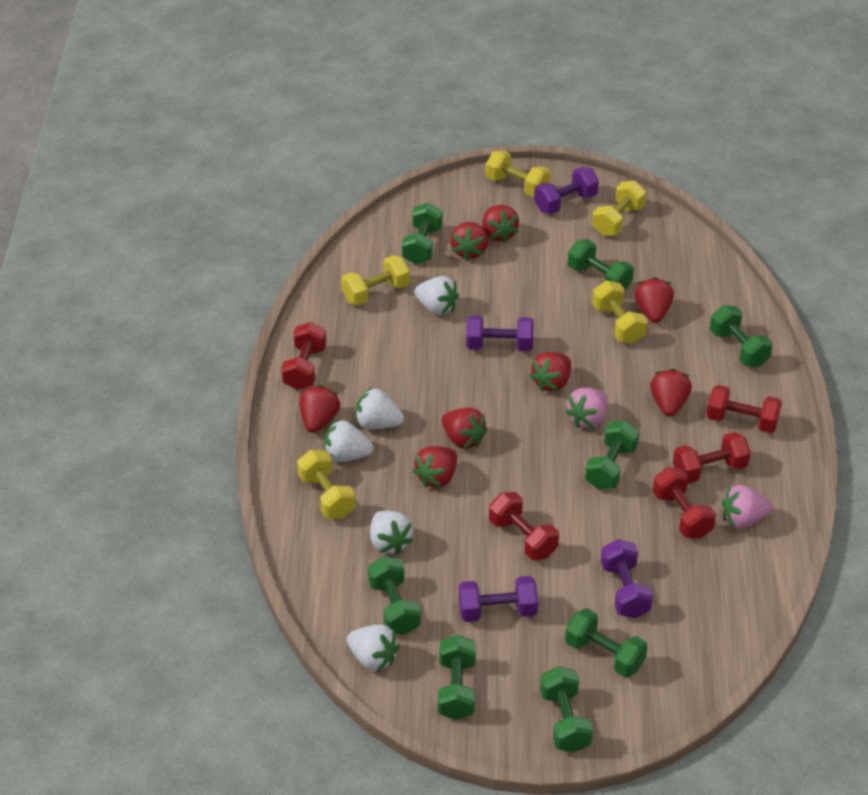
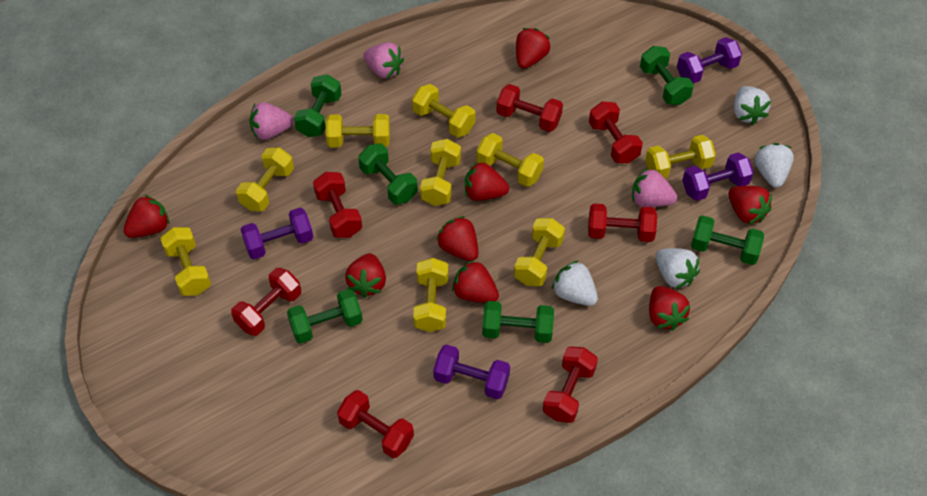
green dumbbell: 8 -> 6
pink strawberry: 2 -> 3
red dumbbell: 5 -> 7
white strawberry: 5 -> 4
yellow dumbbell: 5 -> 9

